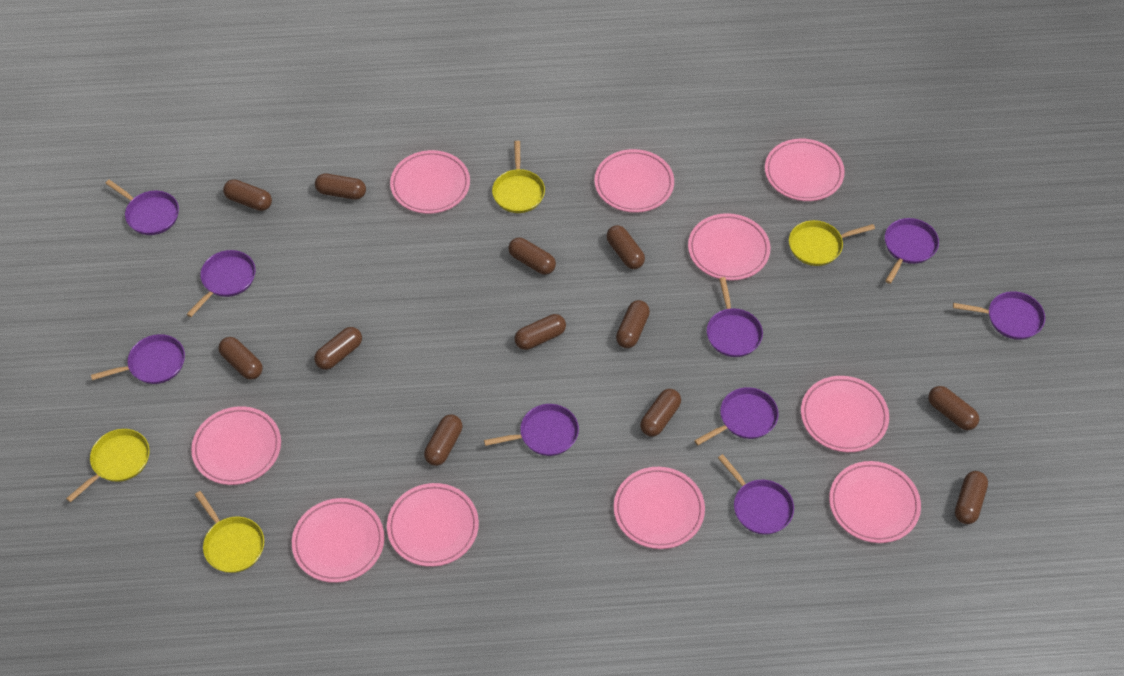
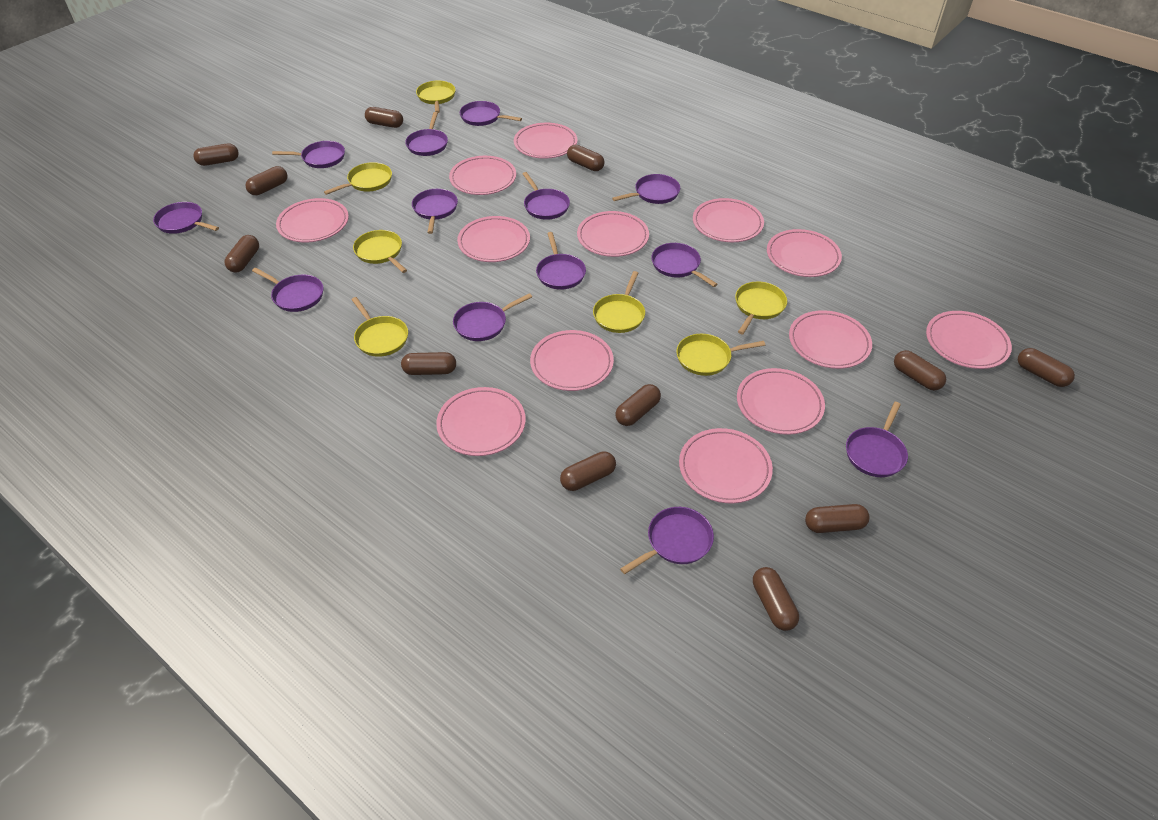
pink plate: 10 -> 13
purple pan: 9 -> 13
yellow pan: 4 -> 7

